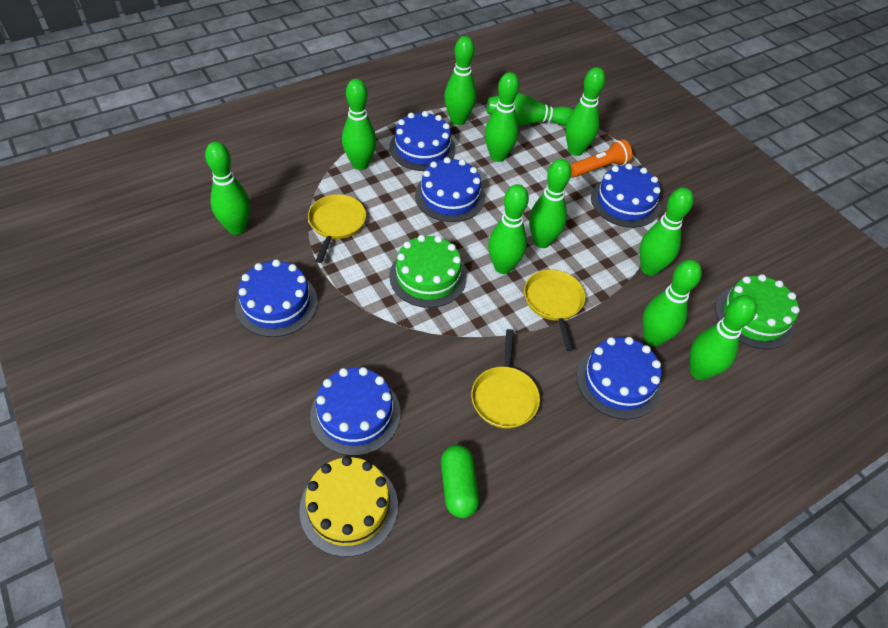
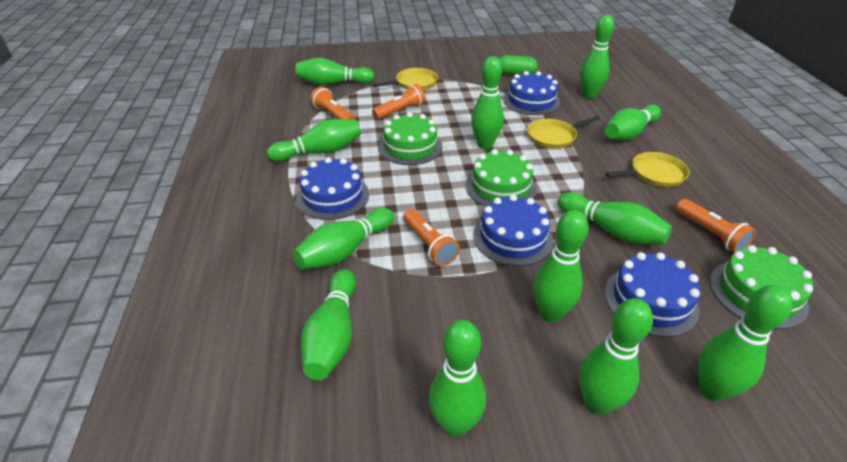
blue cake: 6 -> 4
green bowling pin: 11 -> 12
green cake: 2 -> 3
orange flashlight: 1 -> 4
yellow cake: 1 -> 0

